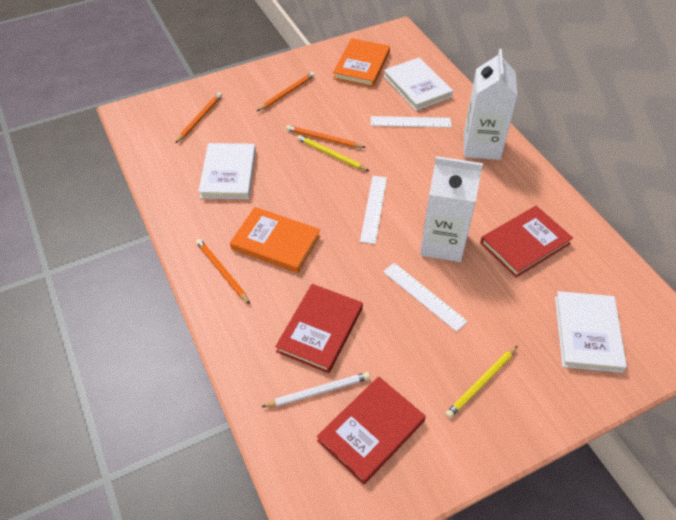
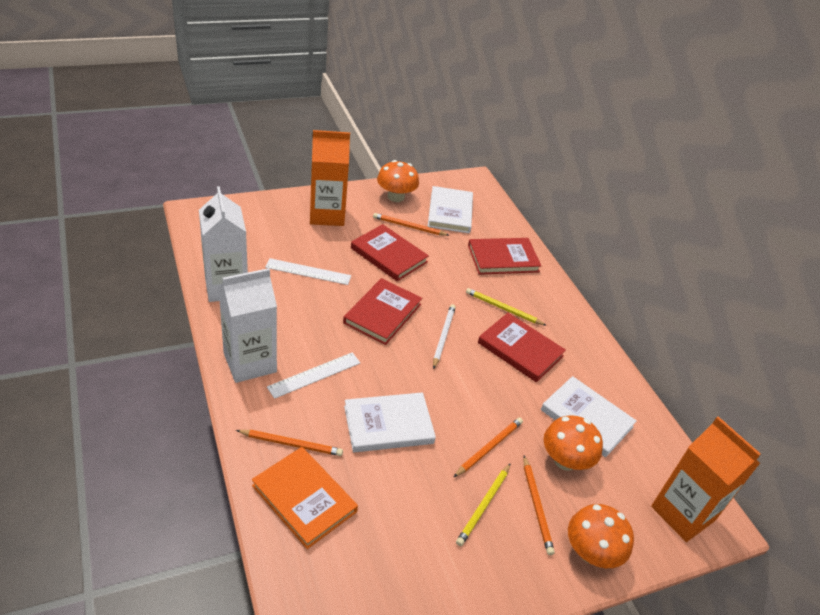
orange book: 2 -> 1
orange carton: 0 -> 2
orange mushroom: 0 -> 3
red book: 3 -> 4
white ruler: 3 -> 2

